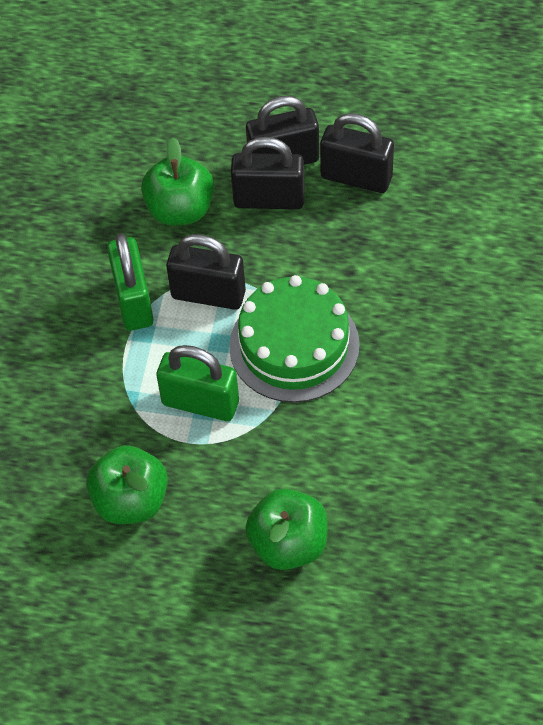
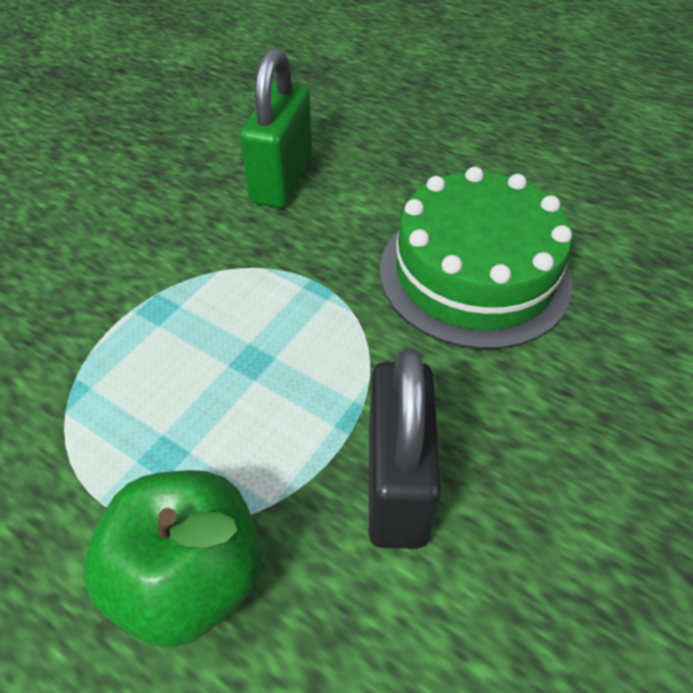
black padlock: 4 -> 1
green apple: 3 -> 1
green padlock: 2 -> 1

